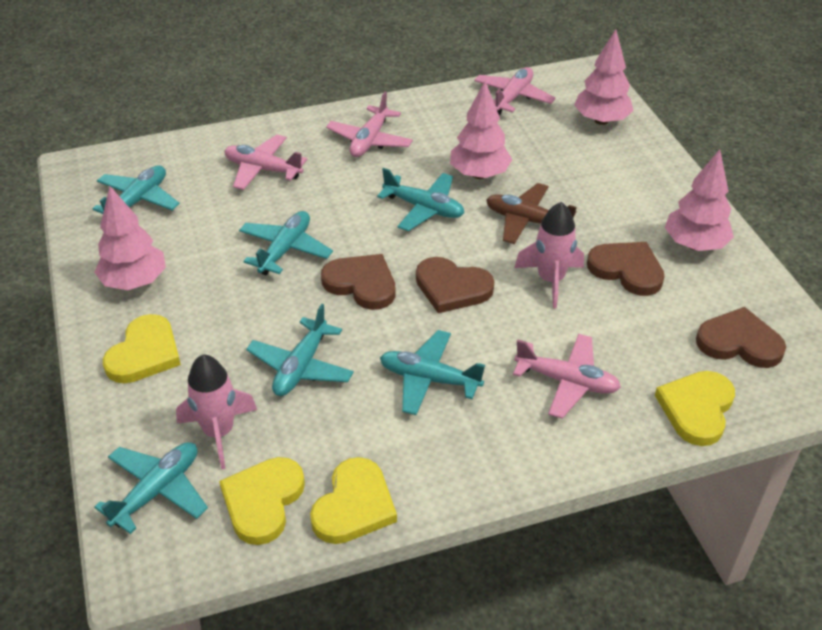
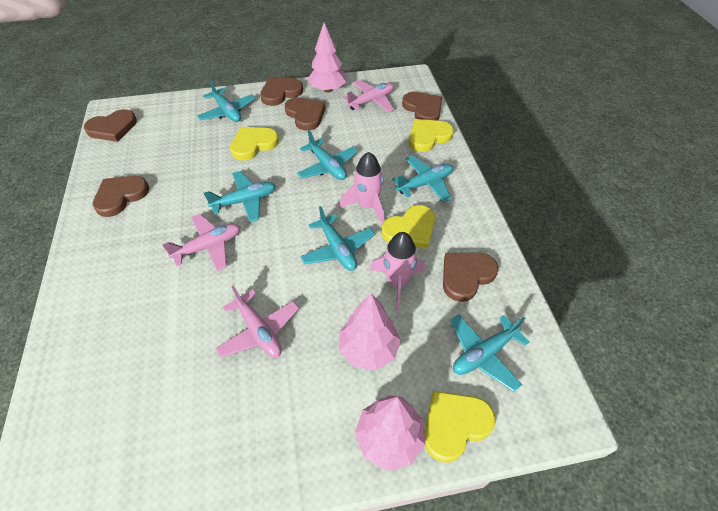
brown heart: 4 -> 6
brown plane: 1 -> 0
pink plane: 4 -> 3
pink tree: 4 -> 3

